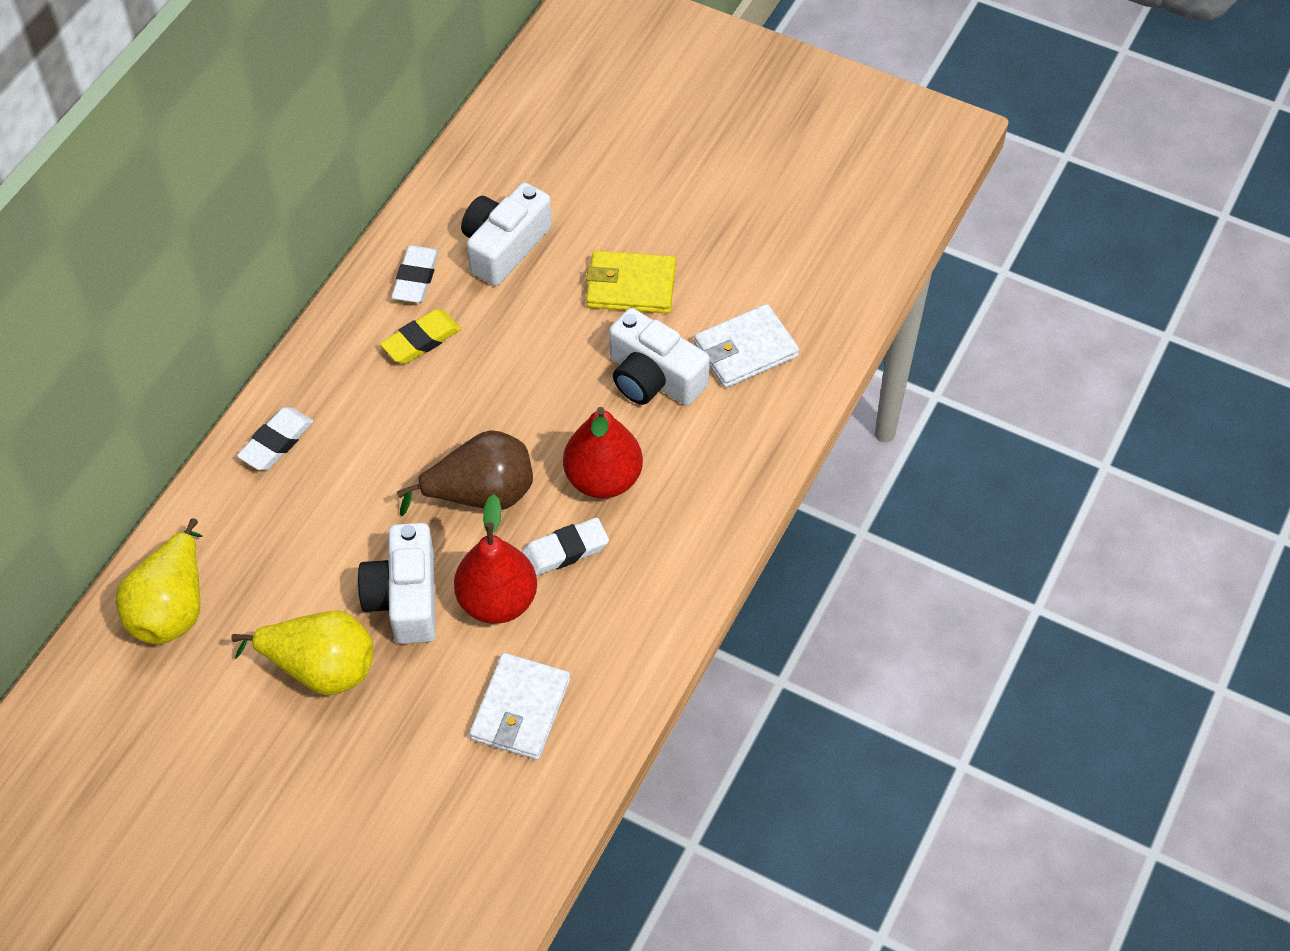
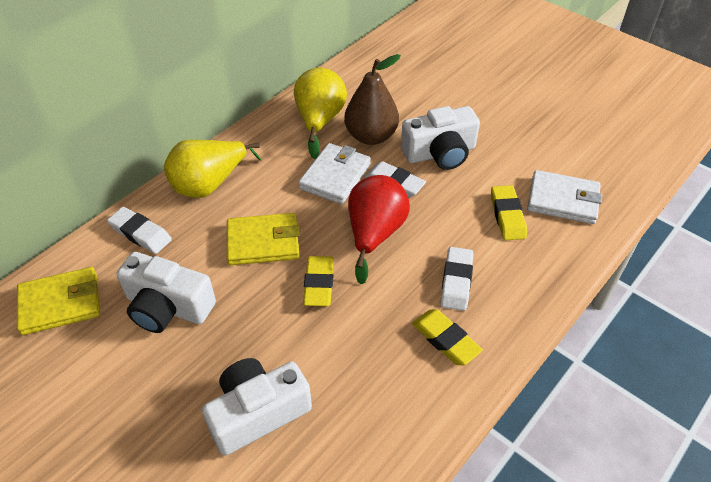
red pear: 2 -> 1
yellow eraser: 1 -> 3
yellow wallet: 1 -> 2

